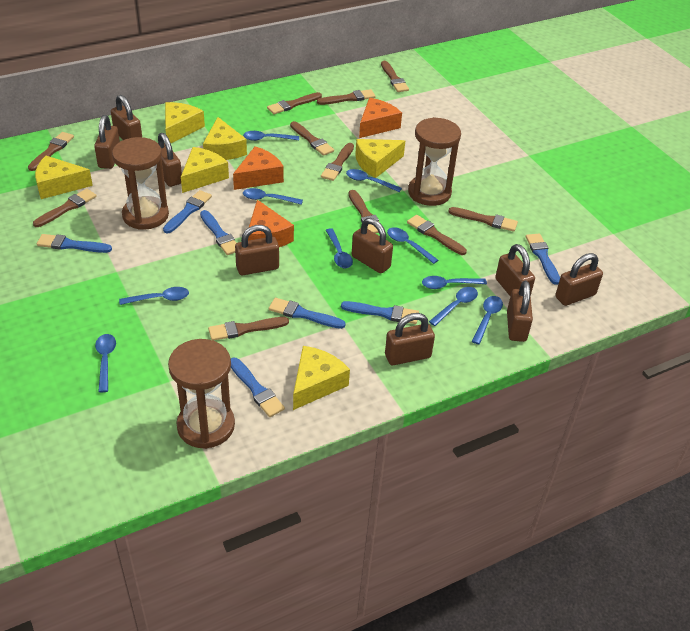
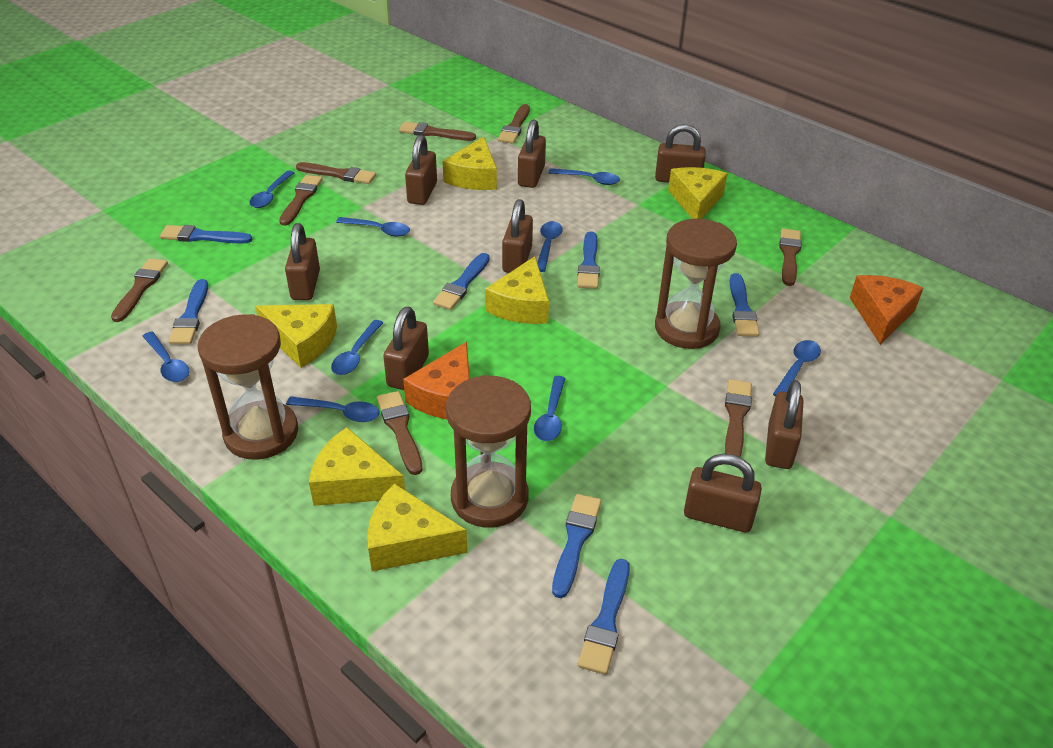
blue spoon: 10 -> 9
brown brush: 11 -> 8
brown padlock: 9 -> 8
orange cheese: 3 -> 2

